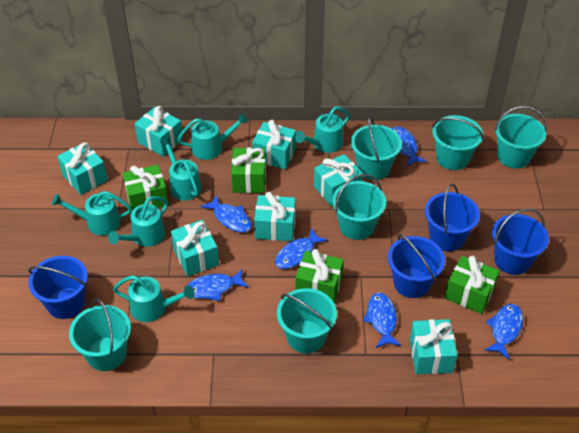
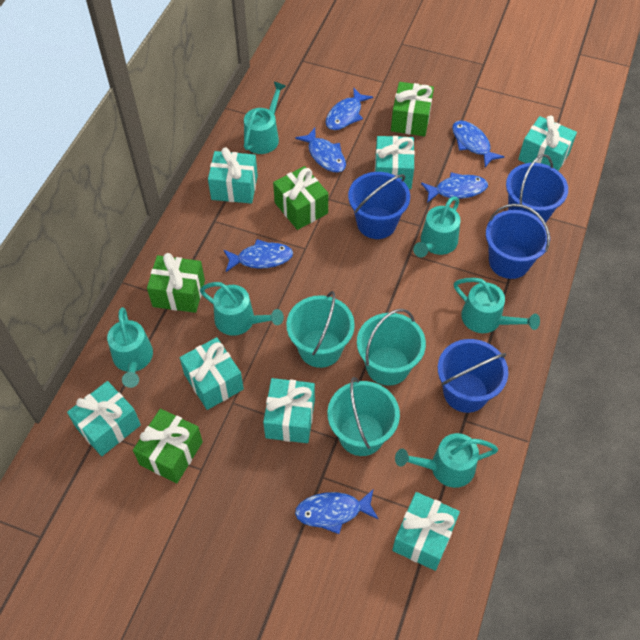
turquoise bucket: 6 -> 3

